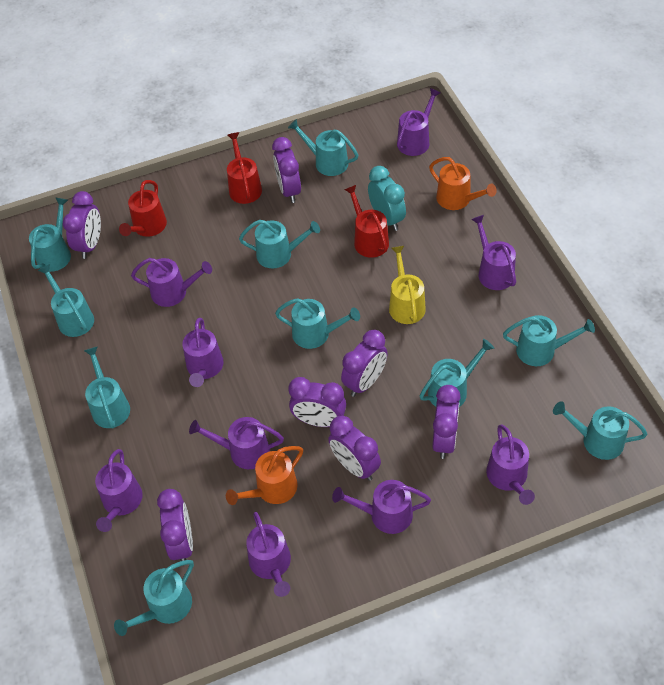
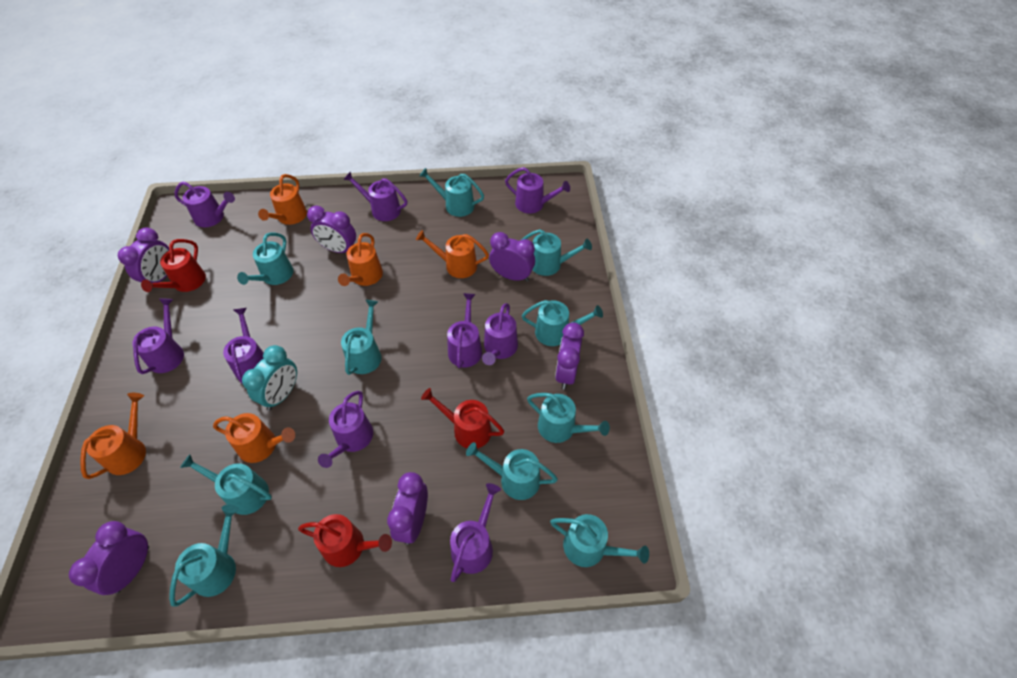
orange watering can: 2 -> 5
purple clock: 7 -> 6
yellow watering can: 1 -> 0

